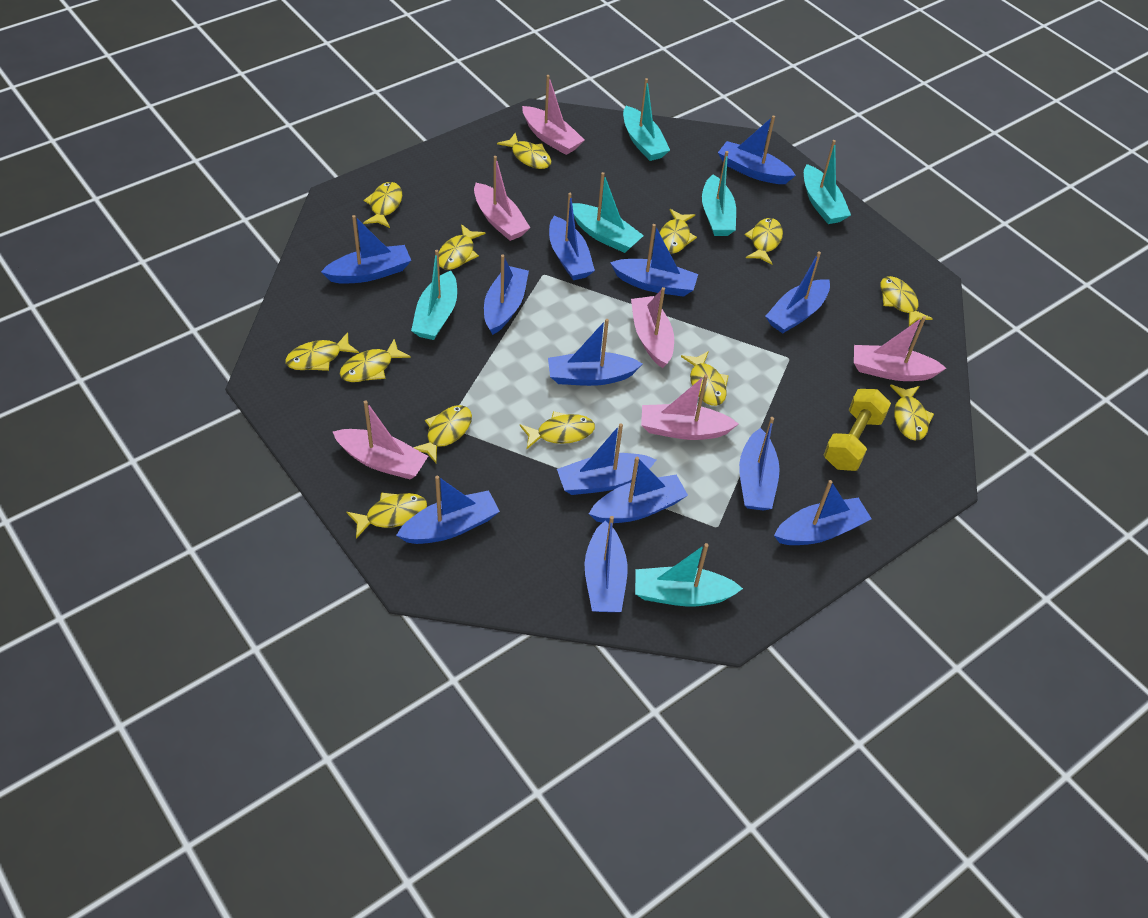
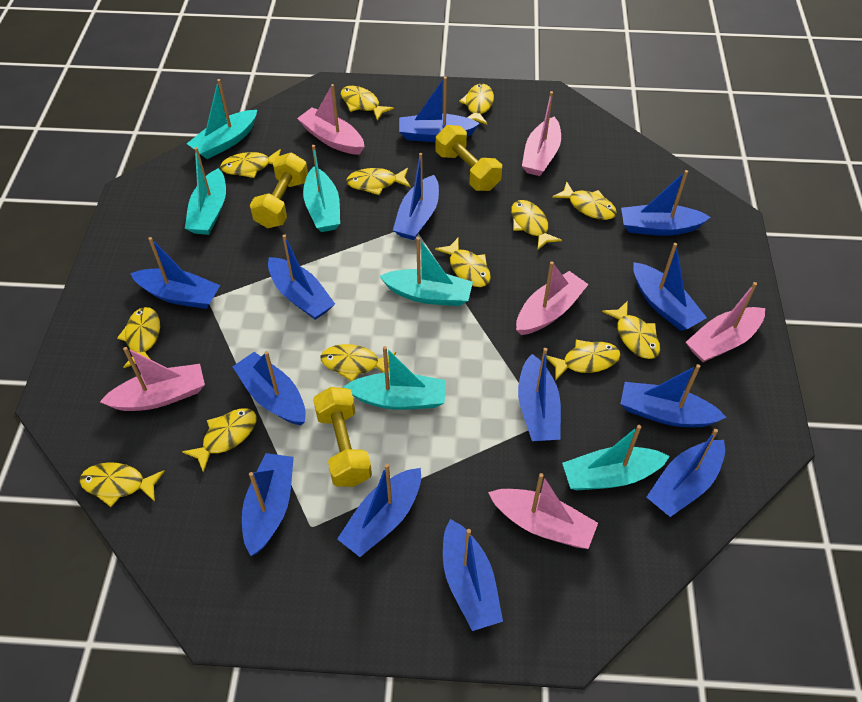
yellow dumbbell: 1 -> 3

